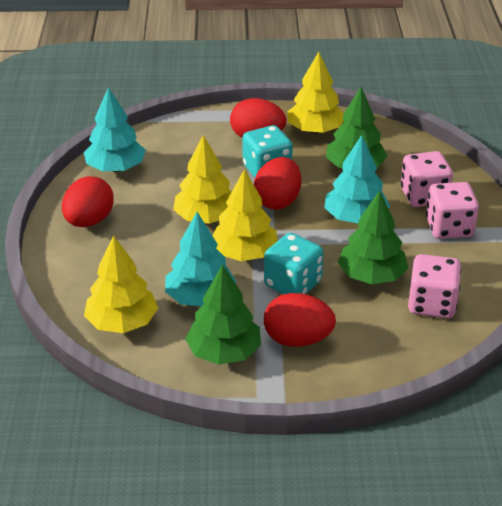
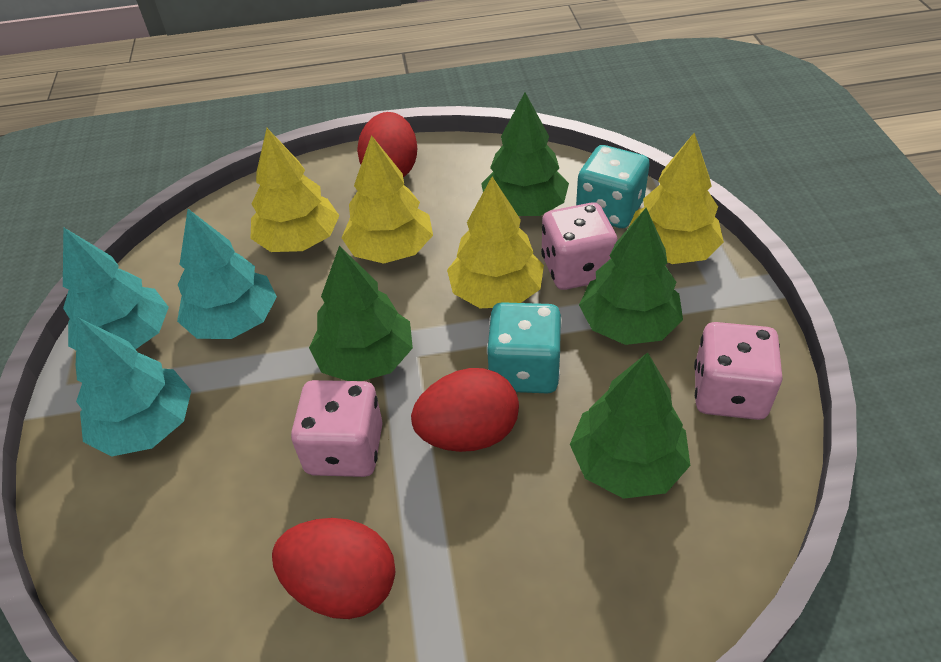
green tree: 3 -> 4
red egg: 4 -> 3

